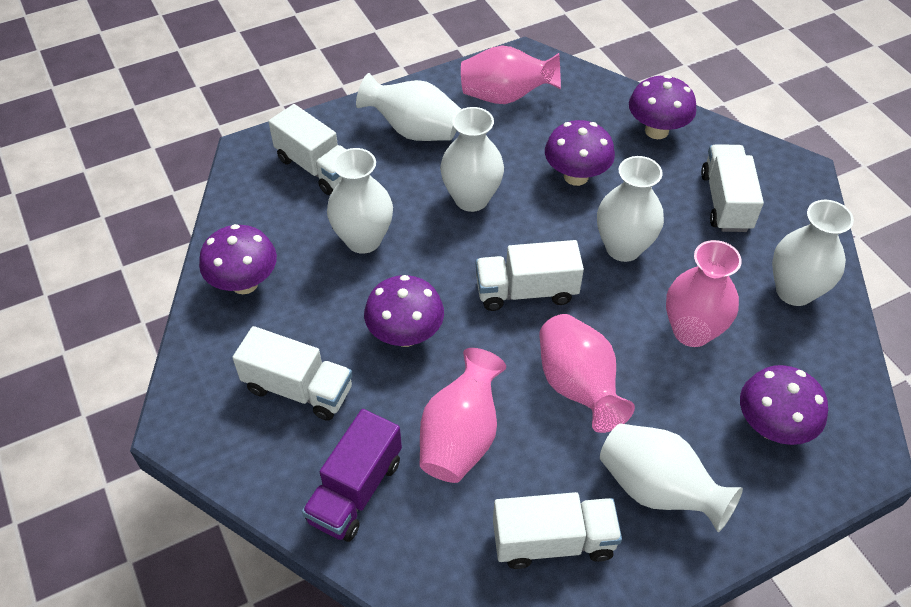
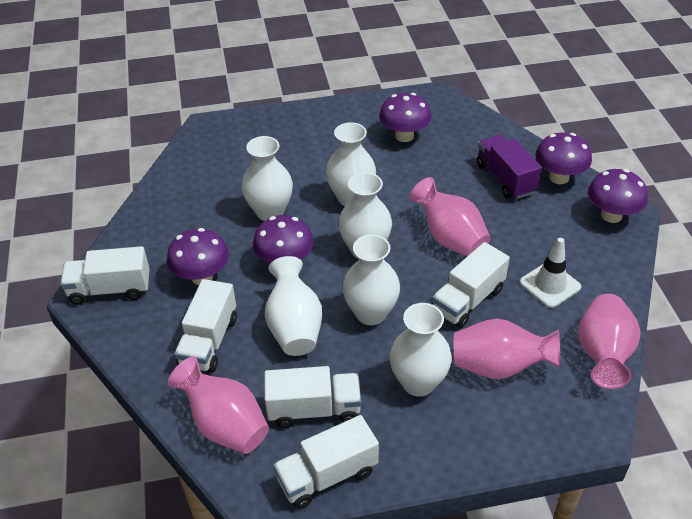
white traffic cone: 0 -> 1

